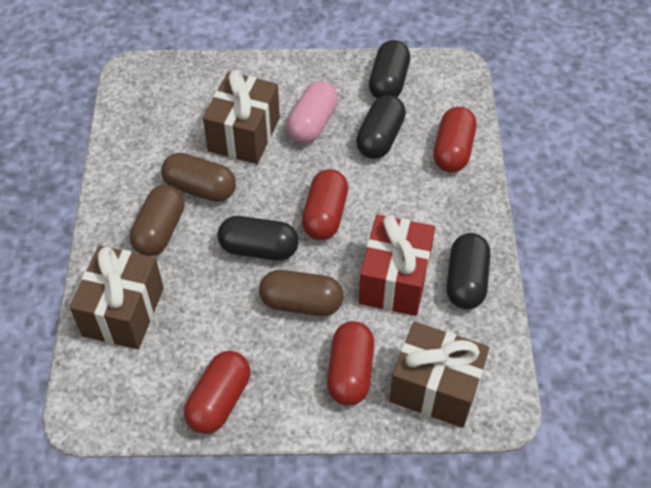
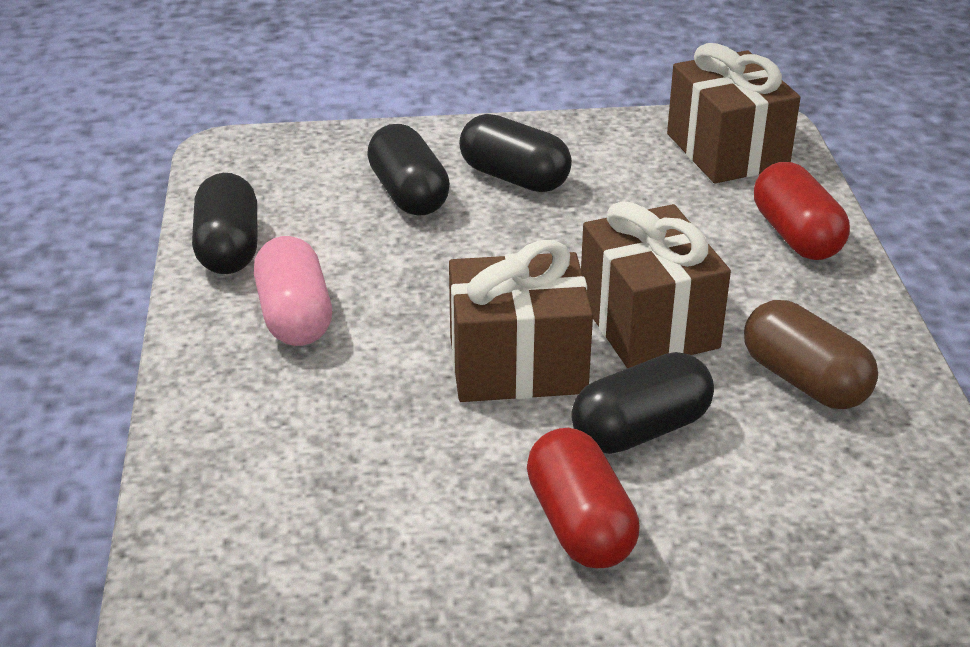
brown capsule: 3 -> 1
red capsule: 4 -> 2
red gift: 1 -> 0

